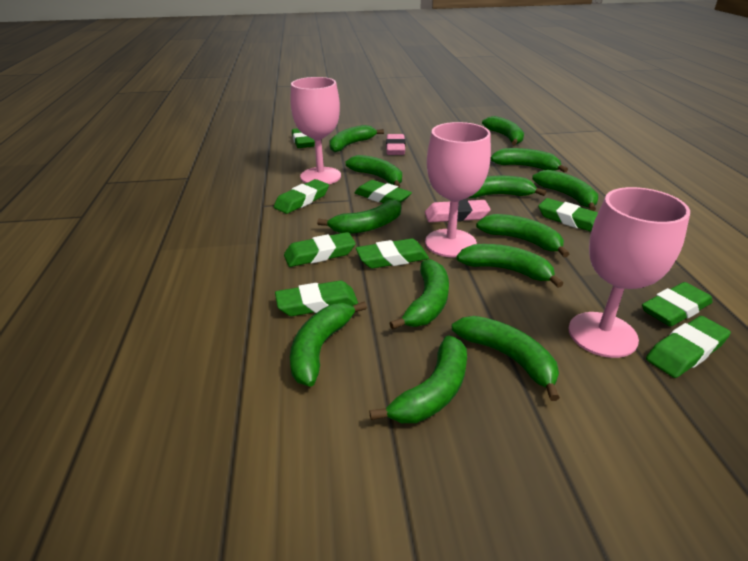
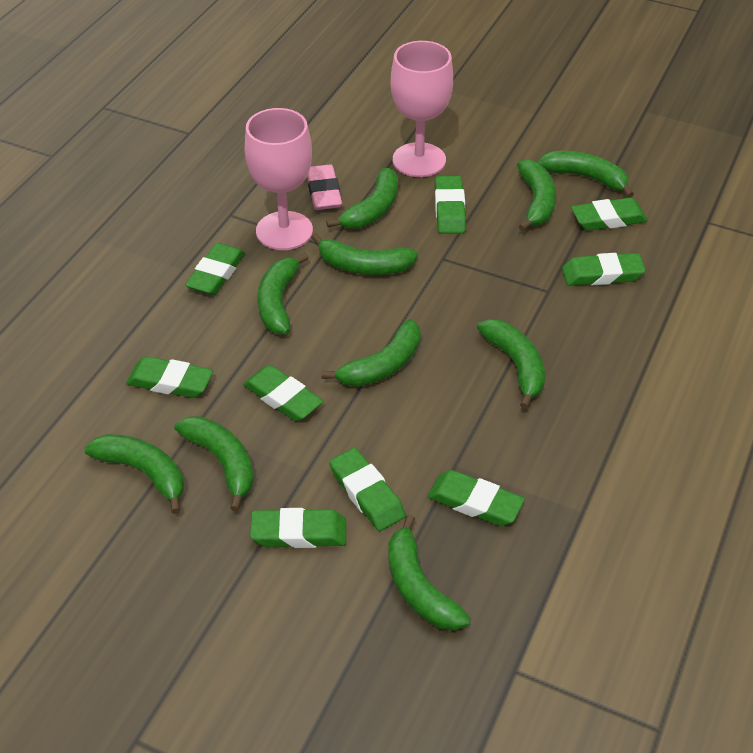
green banana: 13 -> 10
pink eraser: 2 -> 1
pink goblet: 3 -> 2

